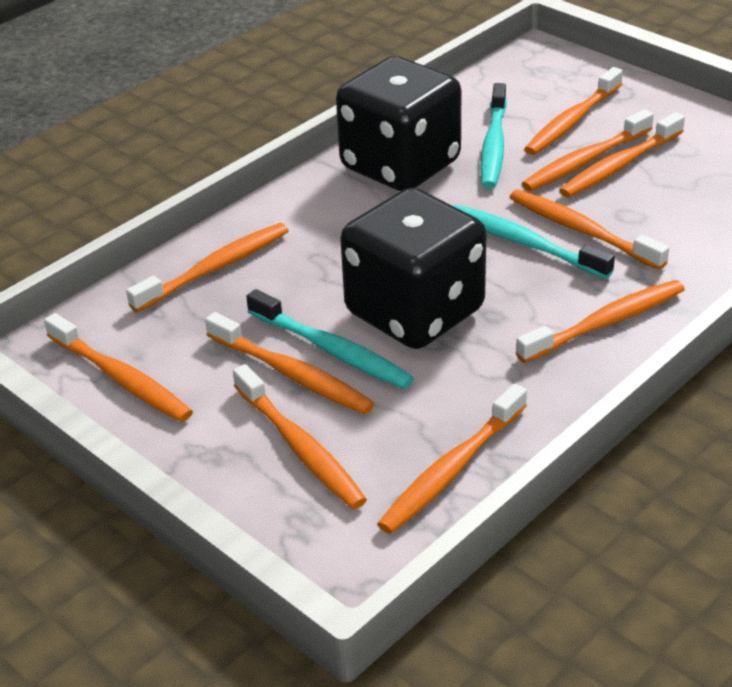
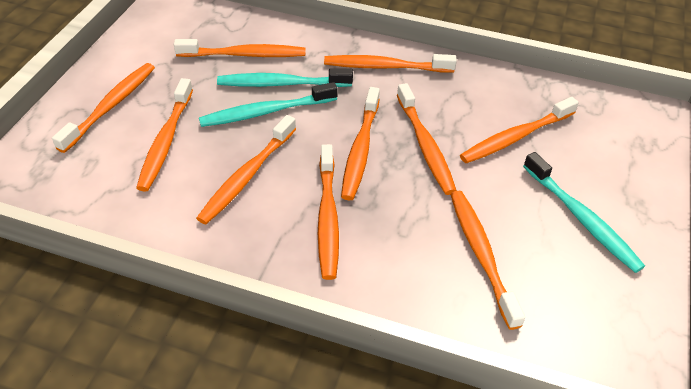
black dice: 2 -> 0

